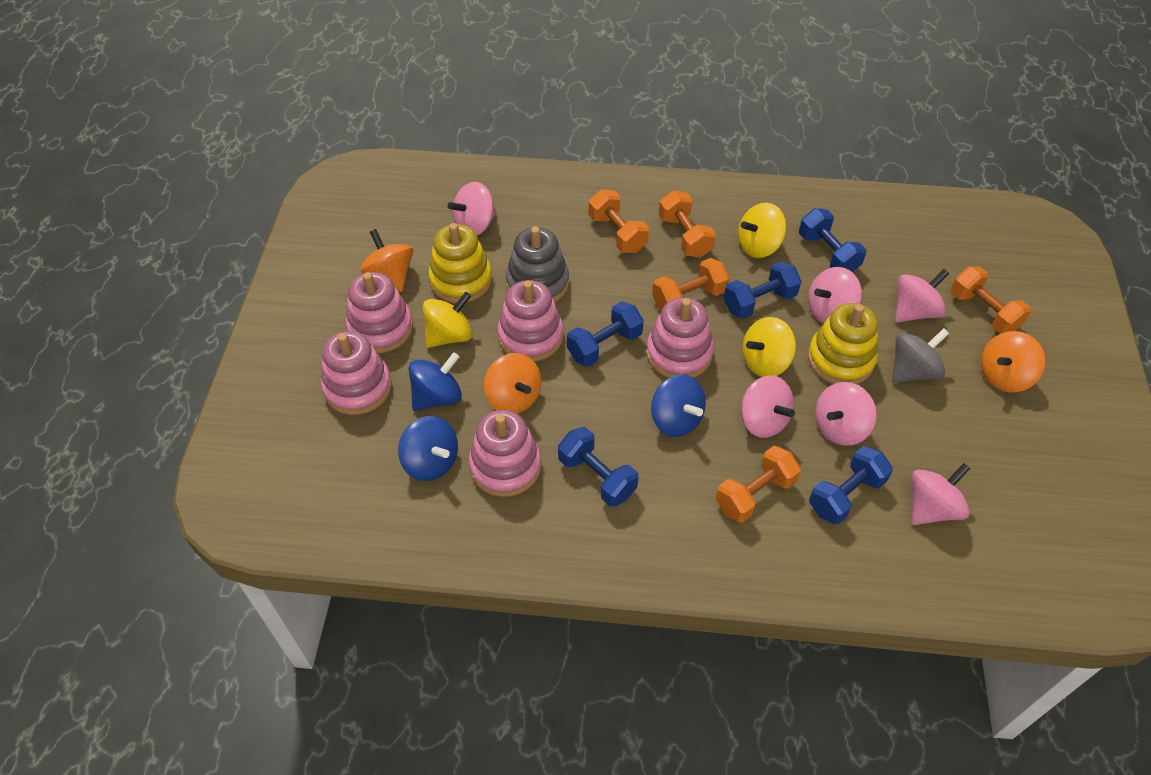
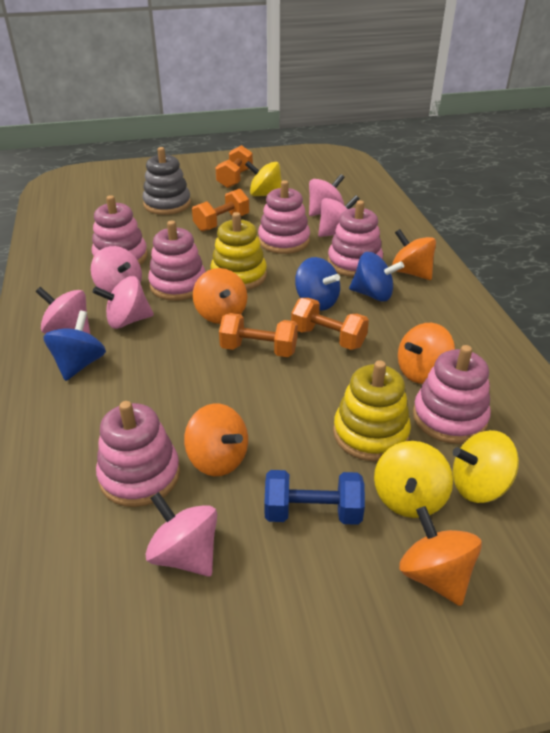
blue dumbbell: 5 -> 1
grey spinning top: 1 -> 0
orange dumbbell: 5 -> 4
orange spinning top: 3 -> 5
pink stacking toy: 5 -> 6

